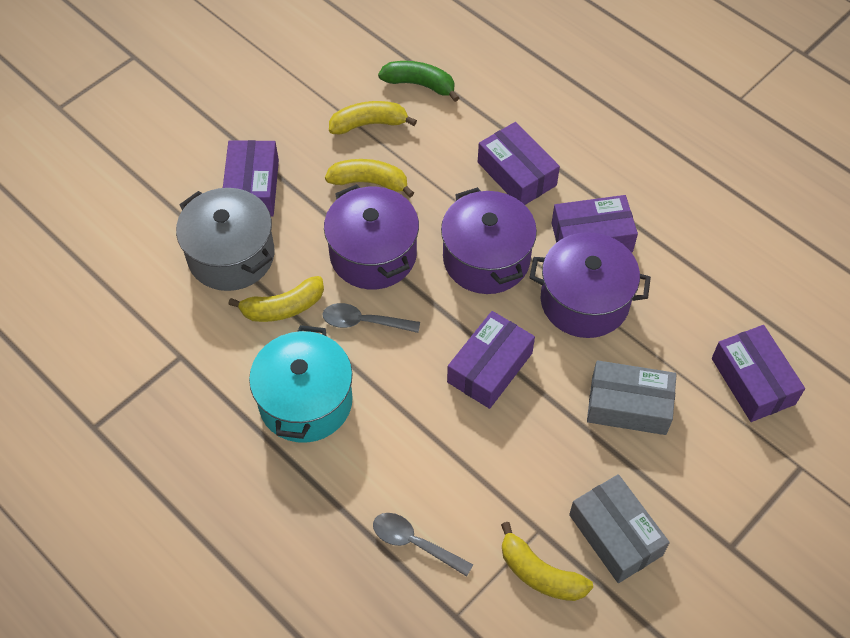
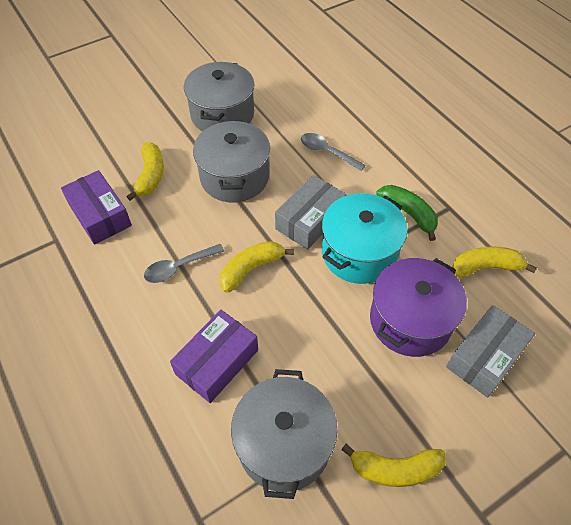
grey pot: 1 -> 3
purple box: 5 -> 2
purple pot: 3 -> 1

